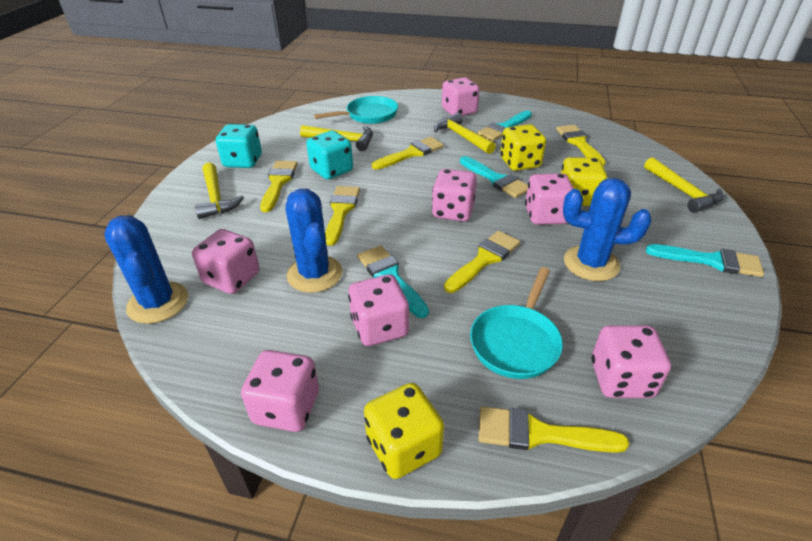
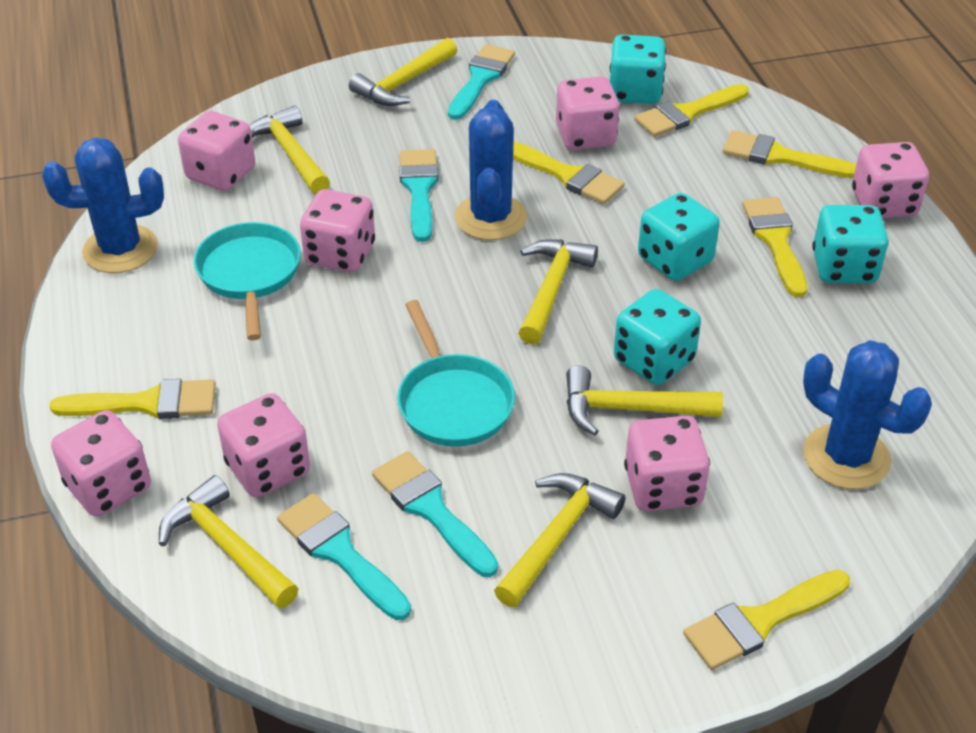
turquoise dice: 2 -> 4
yellow dice: 3 -> 0
yellow hammer: 4 -> 6

